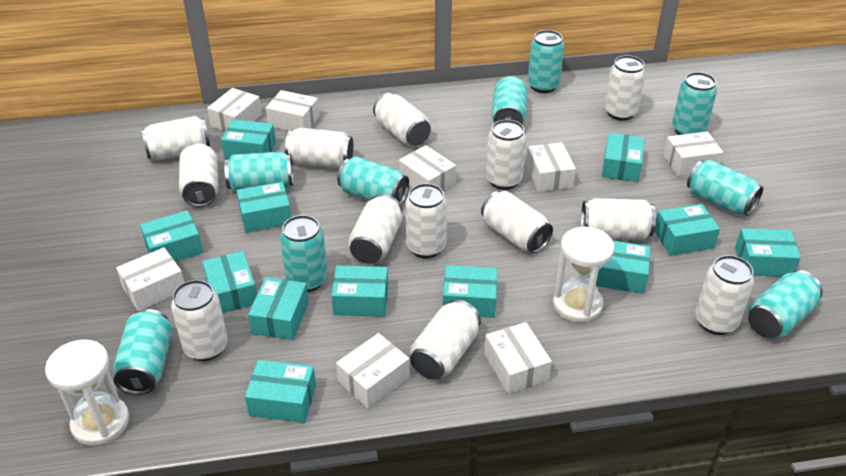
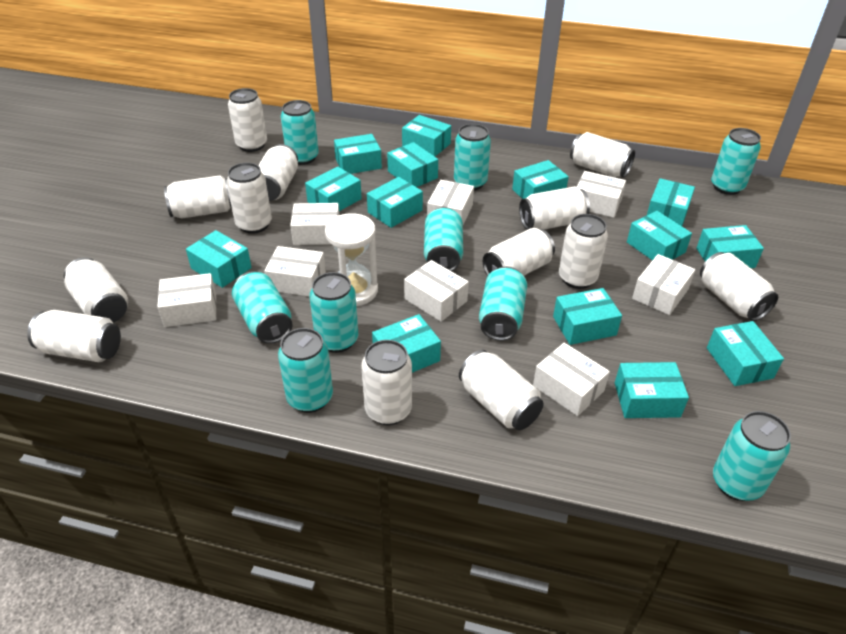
turquoise box: 12 -> 14
white hourglass: 2 -> 1

